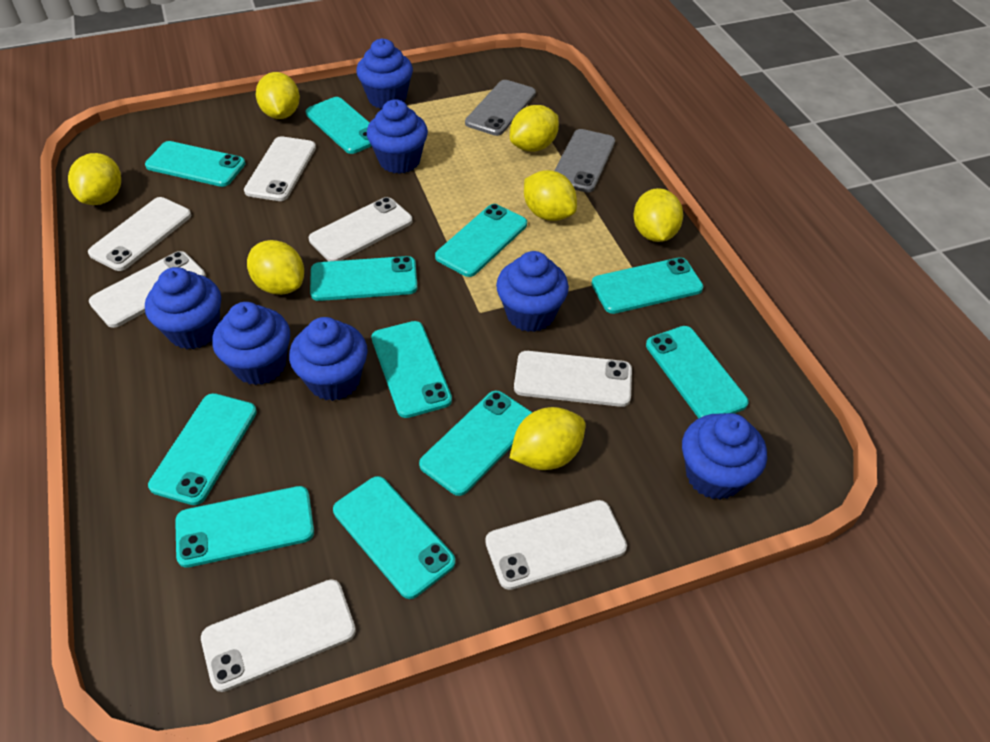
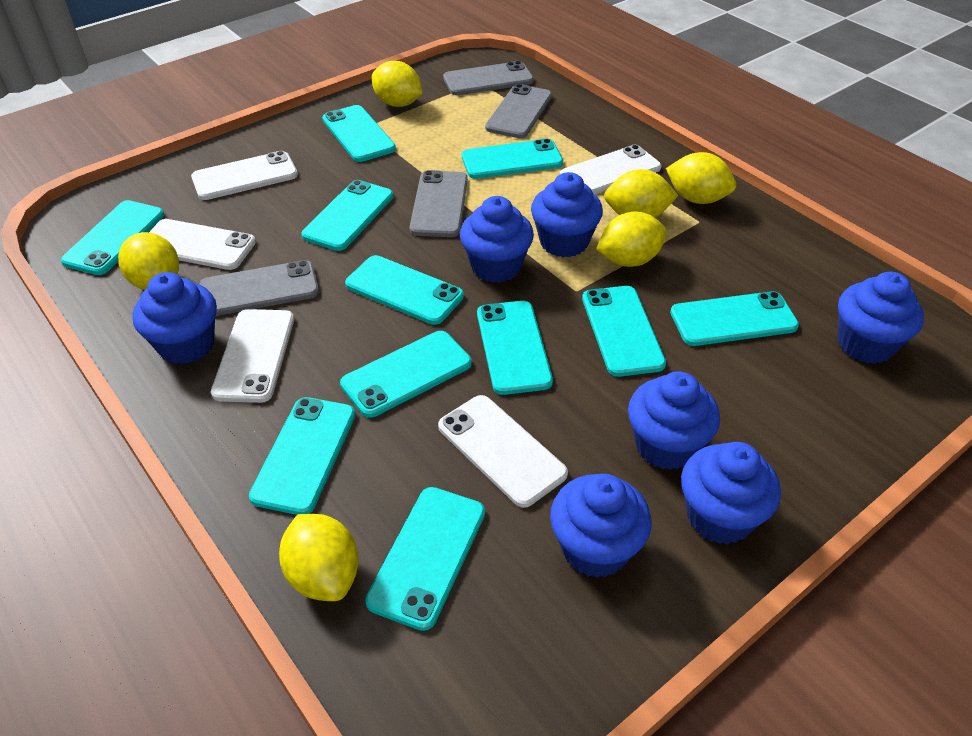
grey phone: 2 -> 4
white phone: 7 -> 5
yellow lemon: 7 -> 6

